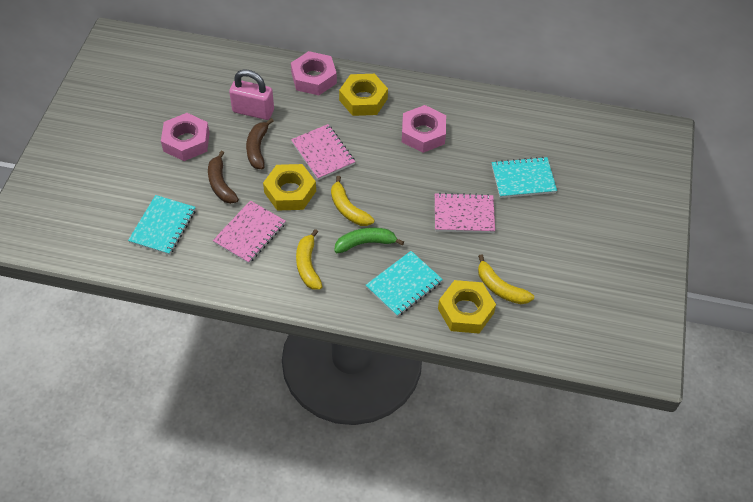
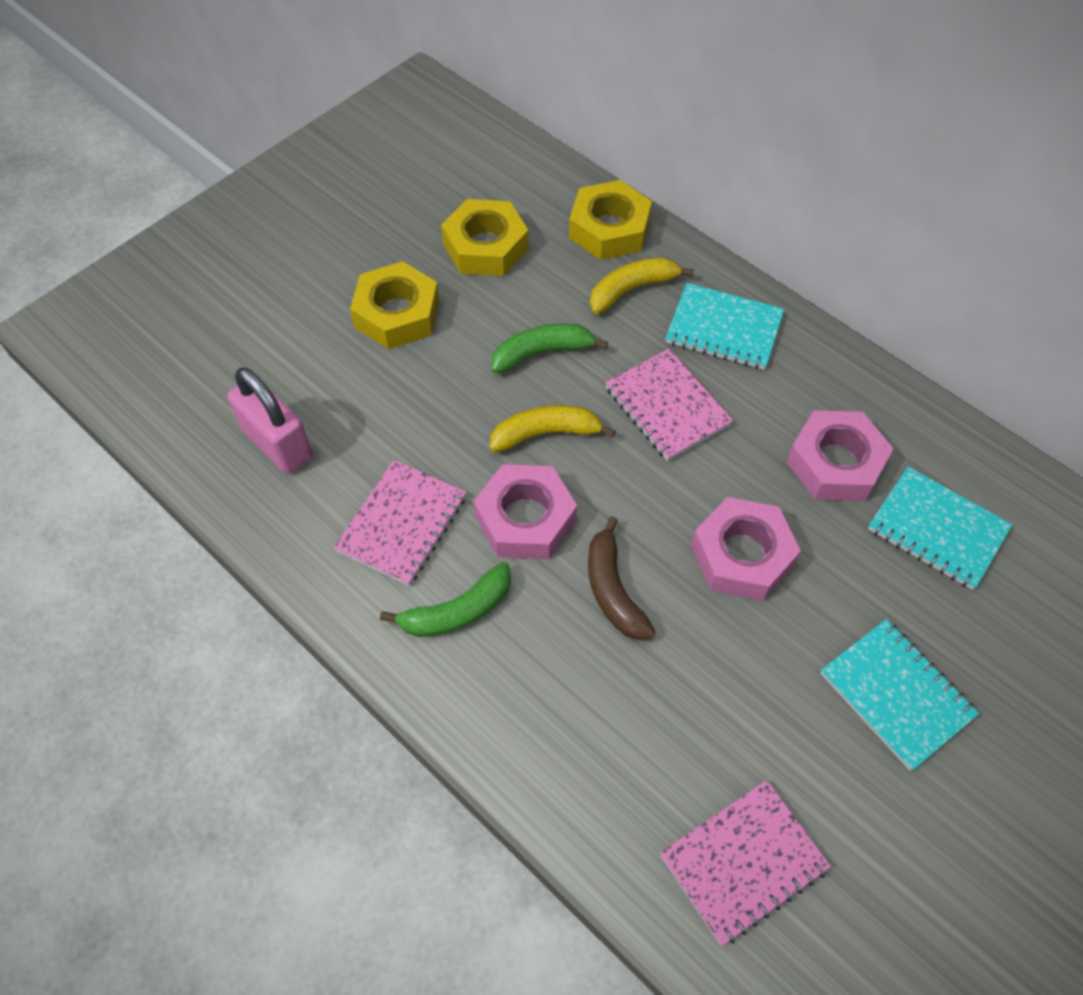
brown banana: 2 -> 1
green banana: 1 -> 2
yellow banana: 3 -> 2

